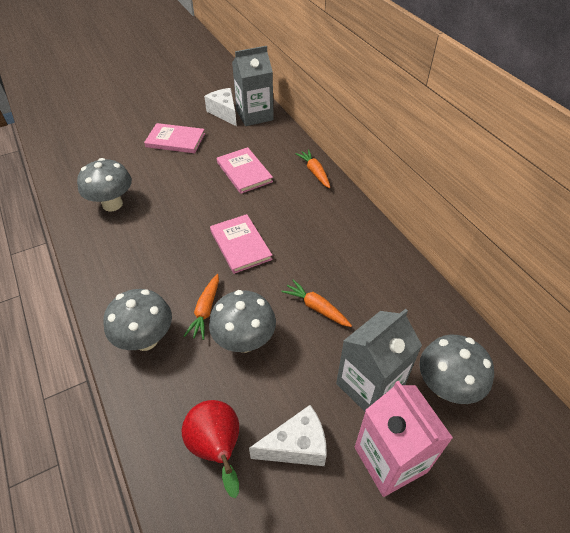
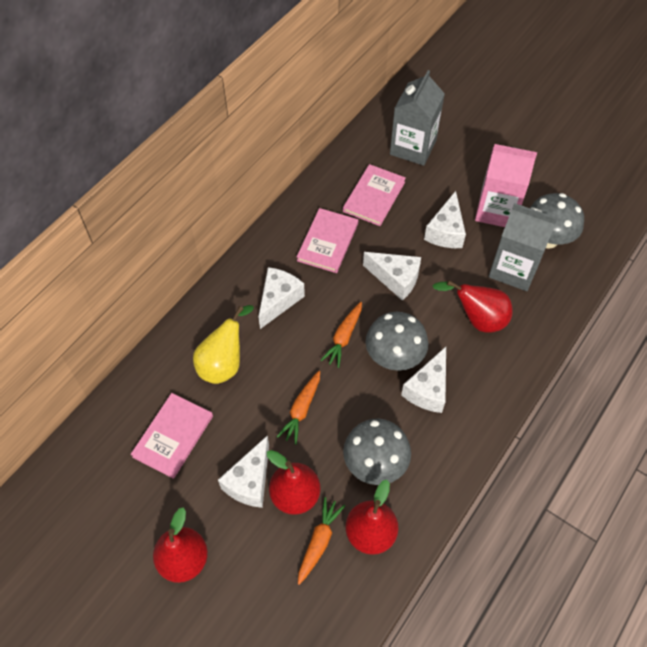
grey mushroom: 4 -> 3
red pear: 1 -> 4
white cheese: 2 -> 5
yellow pear: 0 -> 1

